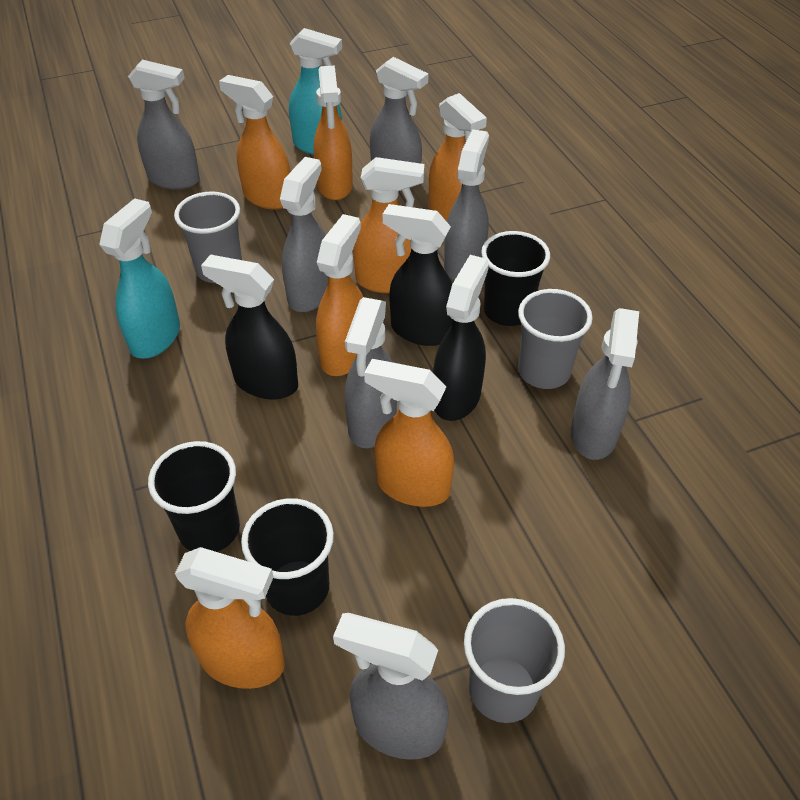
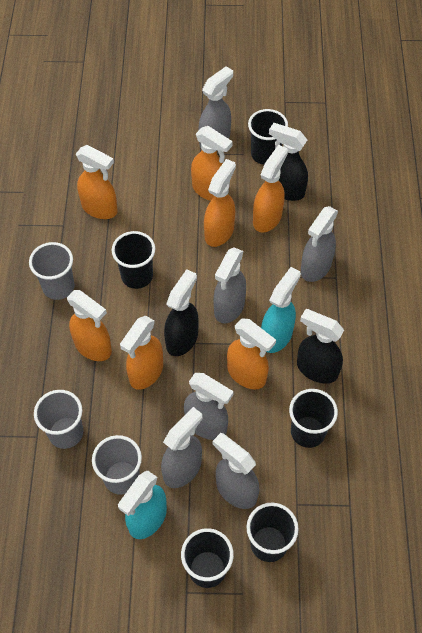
black cup: 3 -> 5
grey spray bottle: 7 -> 6

